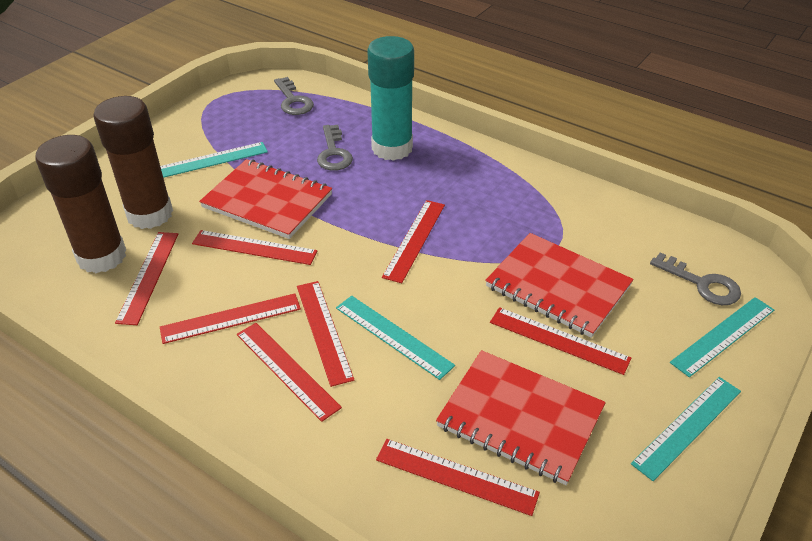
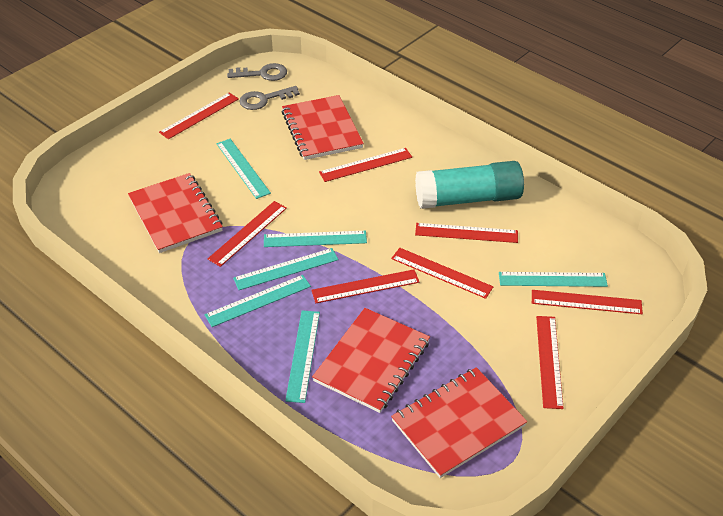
brown glue stick: 2 -> 0
grey key: 3 -> 2
red notebook: 3 -> 4
turquoise ruler: 4 -> 6

